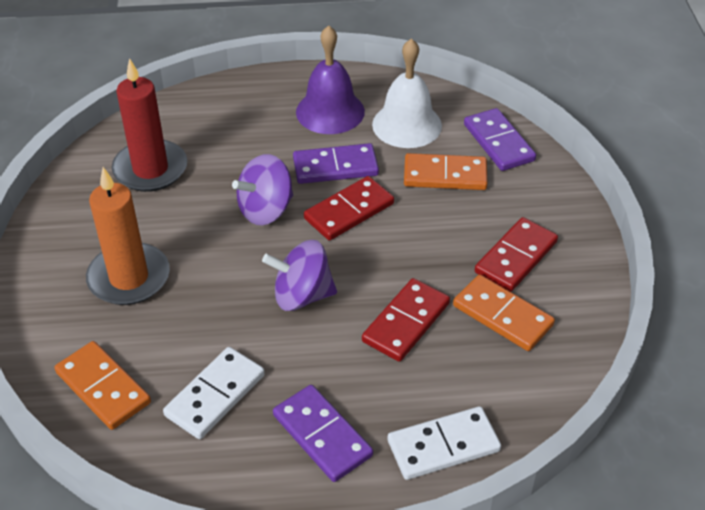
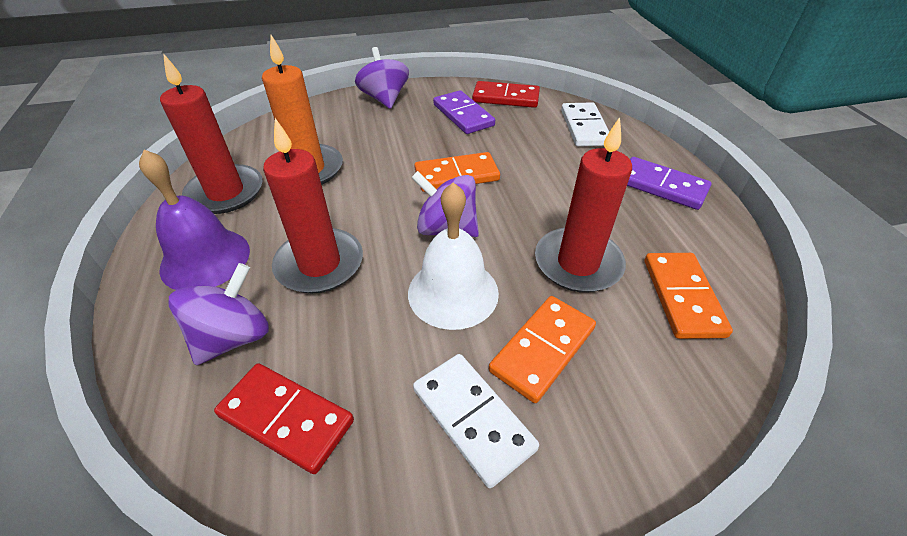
purple domino: 3 -> 2
purple spinning top: 2 -> 3
red candle: 1 -> 3
red domino: 3 -> 2

